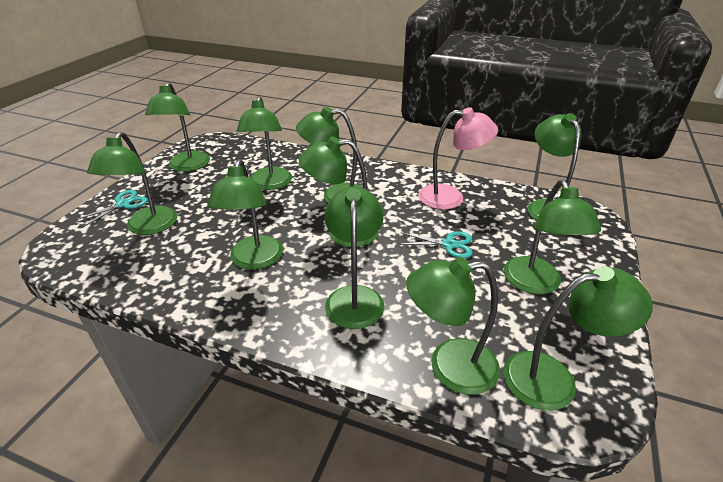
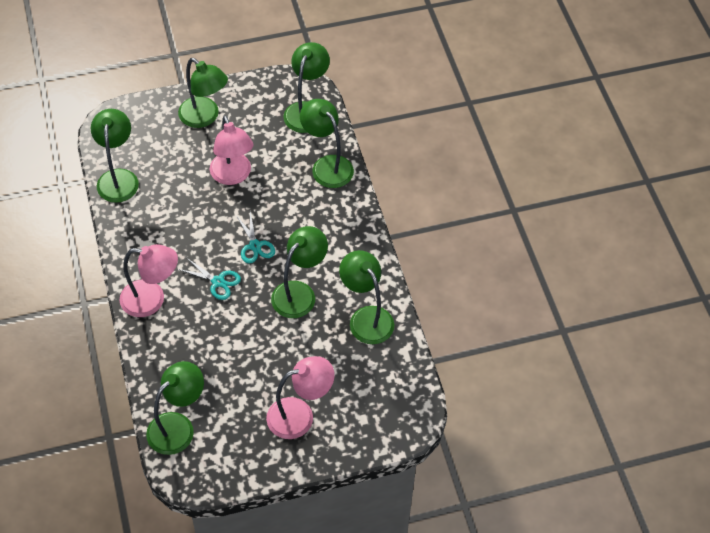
green lamp: 11 -> 7
pink lamp: 1 -> 3

